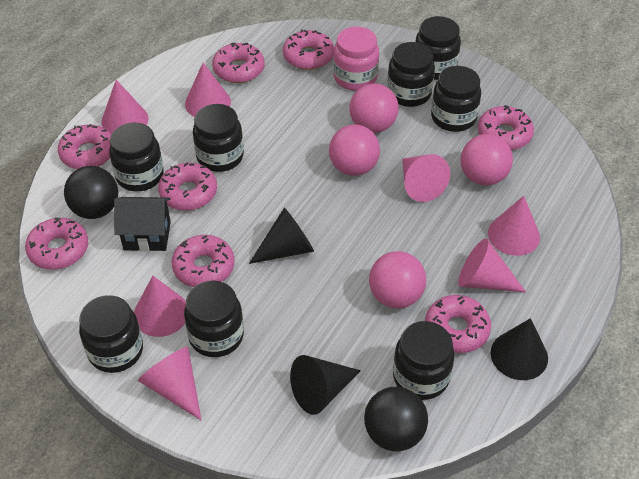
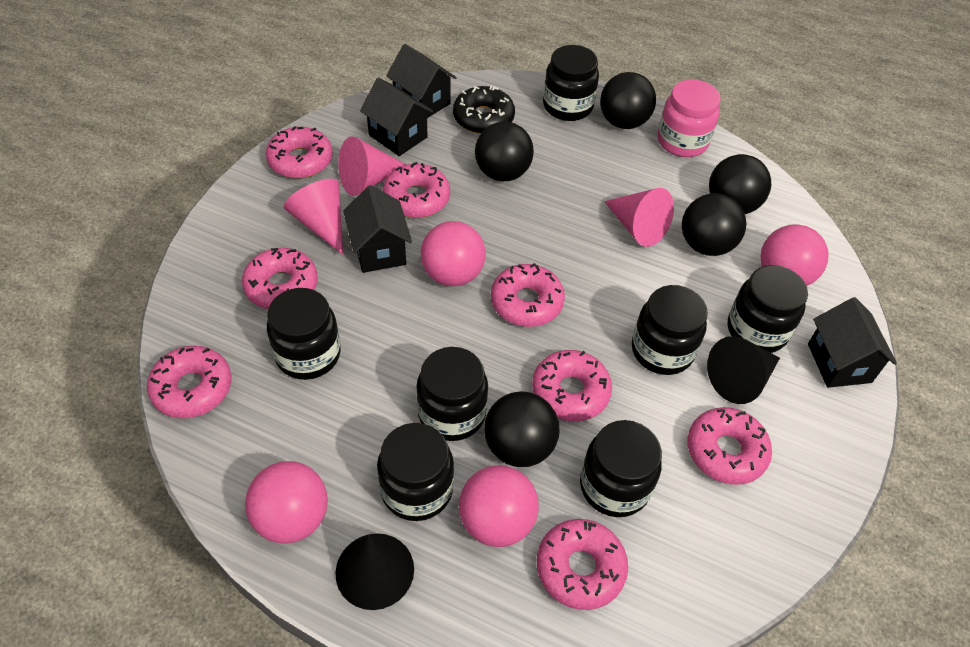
black ball: 2 -> 5
black cone: 3 -> 2
black donut: 0 -> 1
black house: 1 -> 4
black jar: 8 -> 7
pink cone: 7 -> 3

